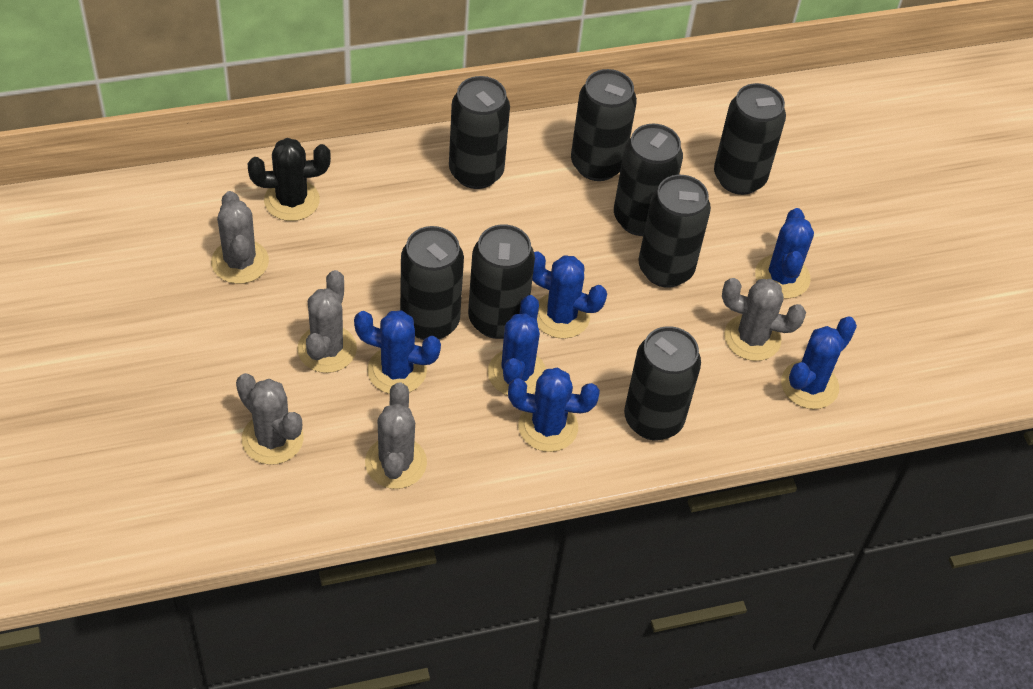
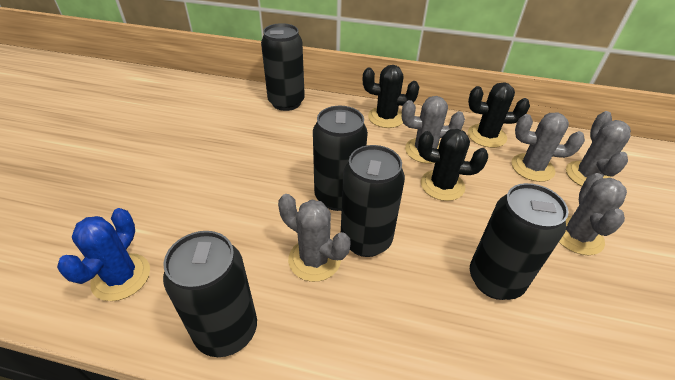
black cactus: 1 -> 3
black can: 8 -> 5
blue cactus: 6 -> 1

